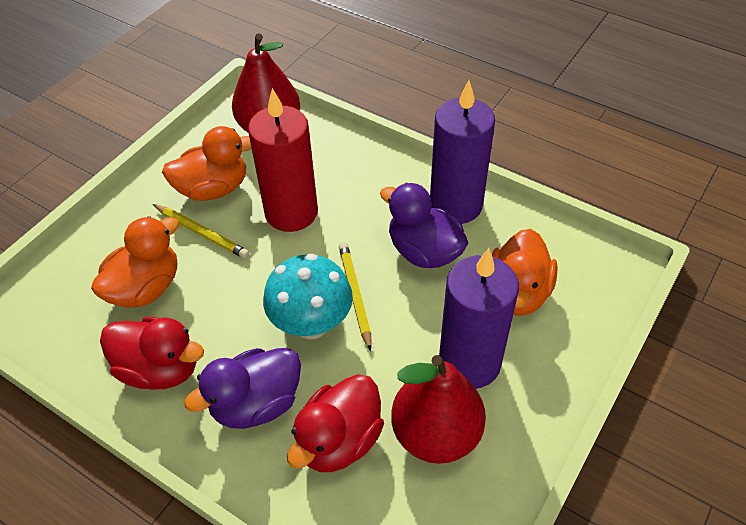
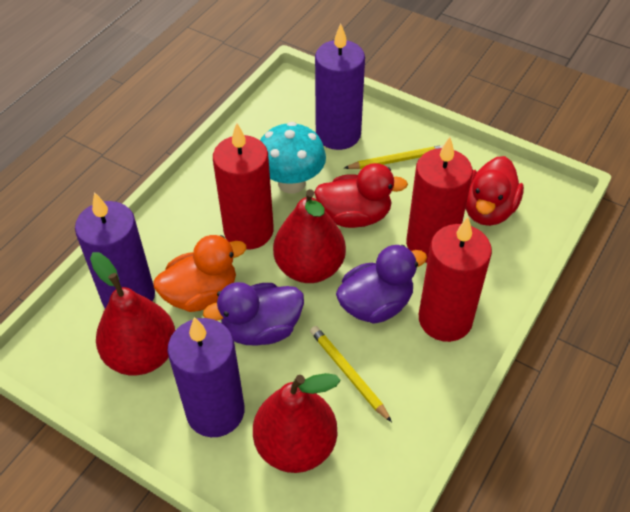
orange duck: 3 -> 1
purple candle: 2 -> 3
red candle: 1 -> 3
red pear: 2 -> 3

